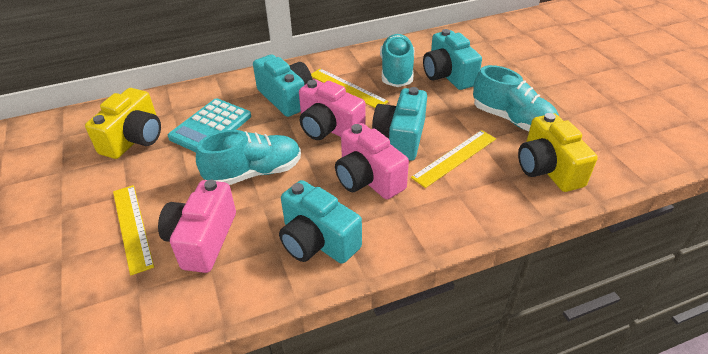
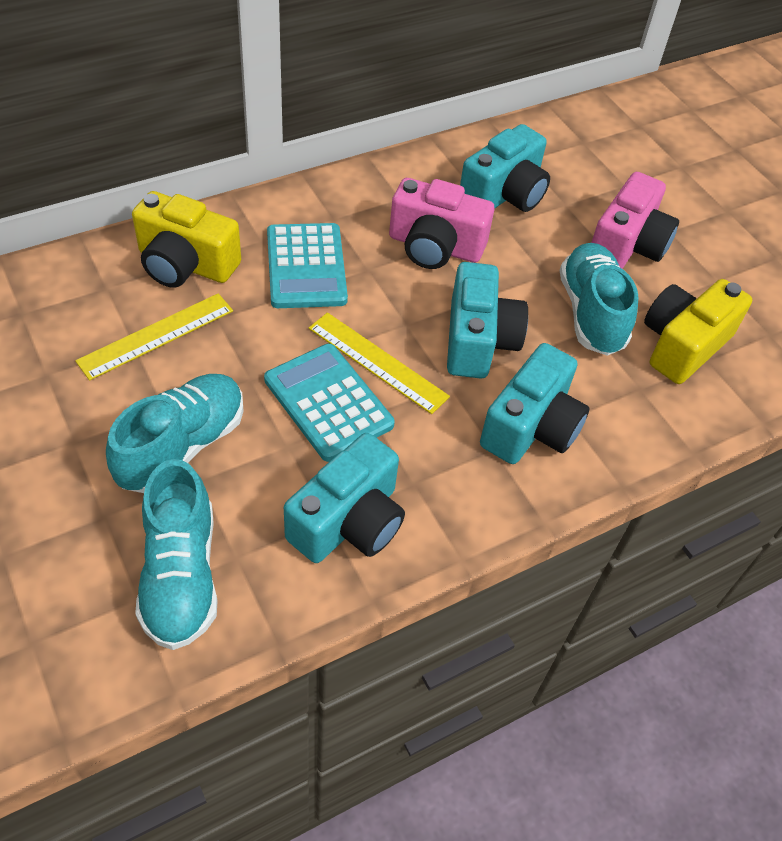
pink camera: 3 -> 2
turquoise calculator: 1 -> 2
yellow ruler: 3 -> 2

